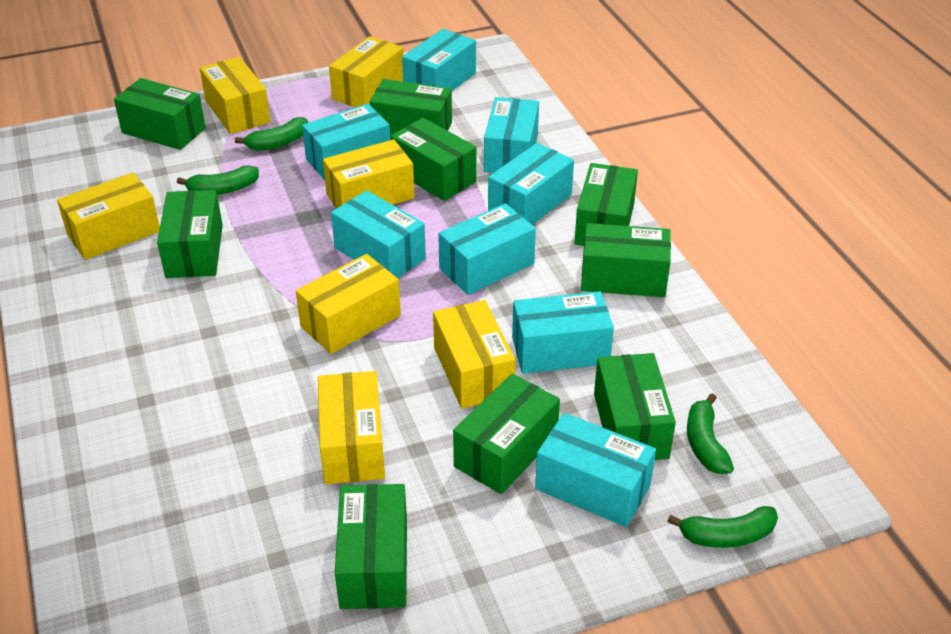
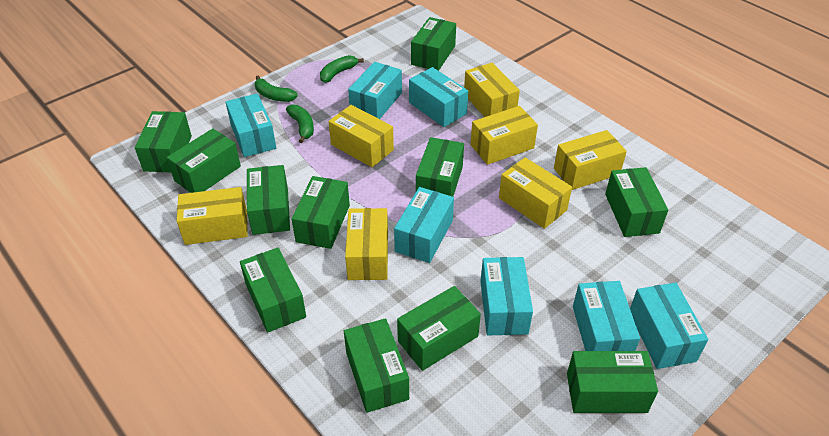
green banana: 4 -> 3
green box: 9 -> 11
turquoise box: 8 -> 7

